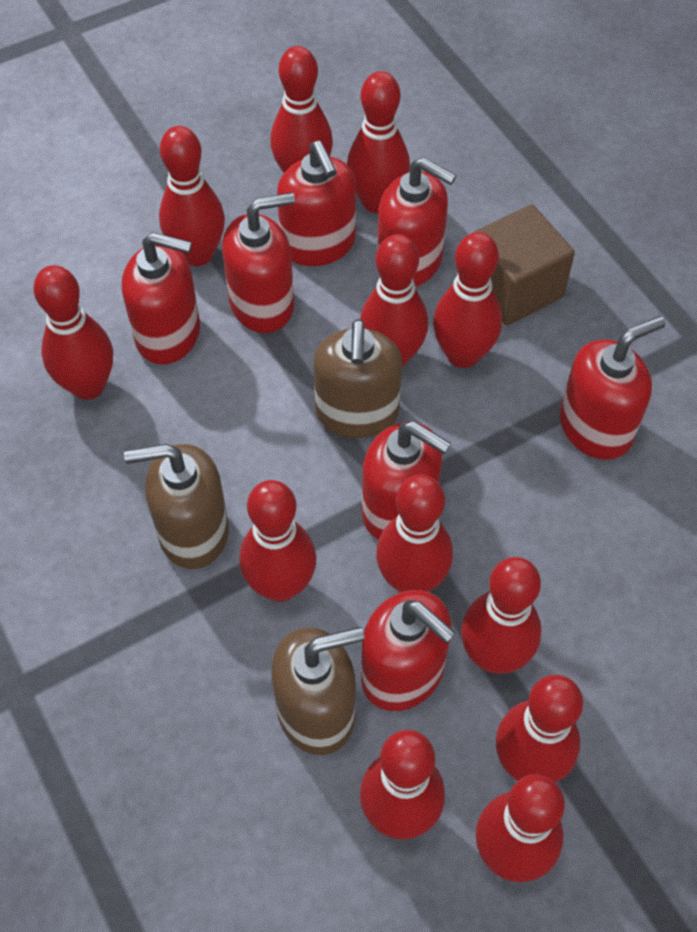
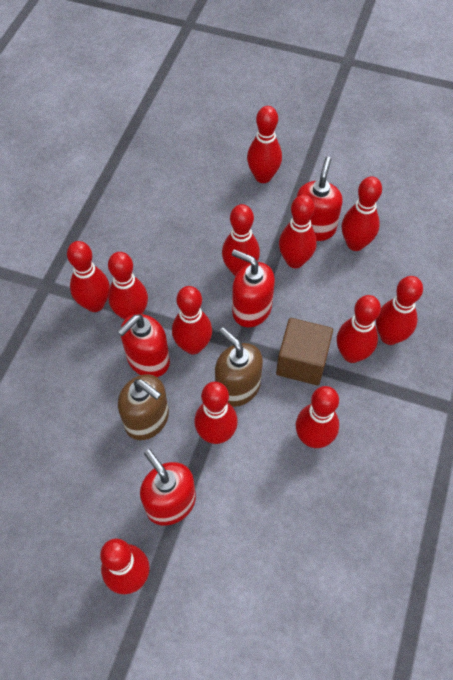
brown soap dispenser: 3 -> 2
red soap dispenser: 7 -> 4

